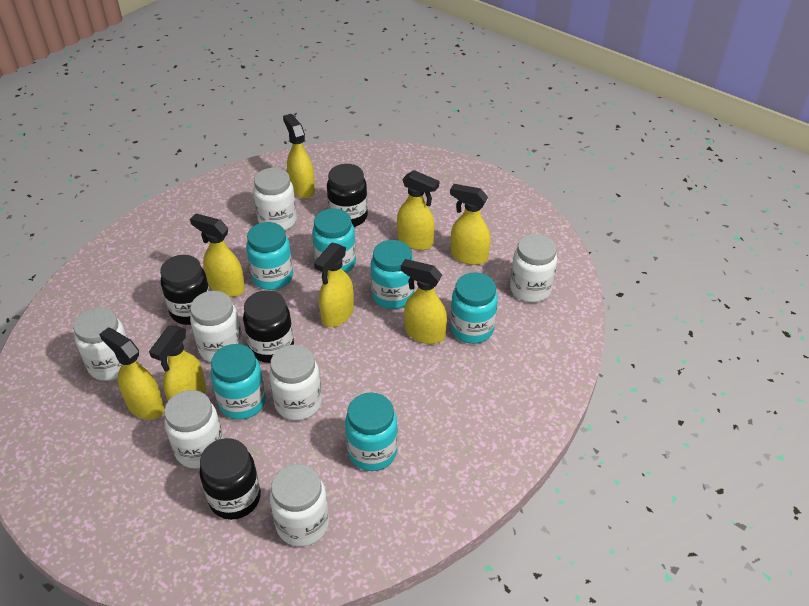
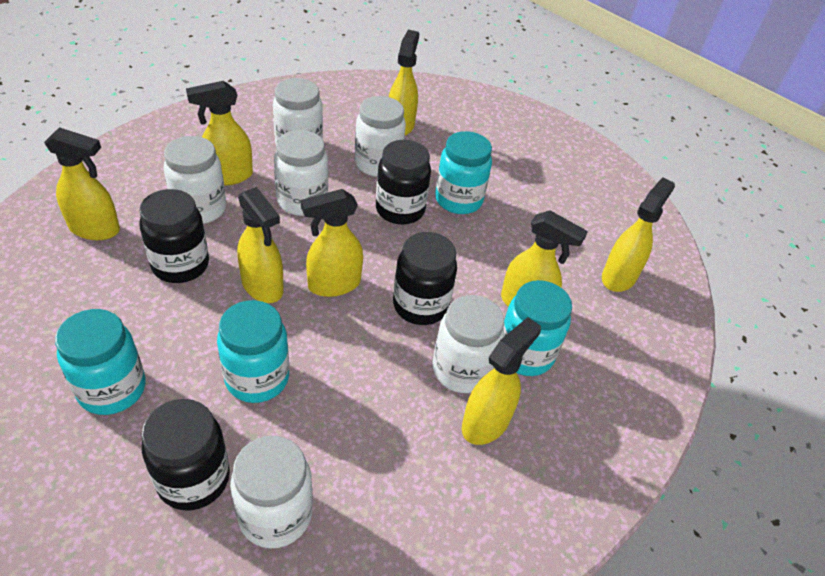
turquoise jar: 6 -> 4
white jar: 7 -> 6

